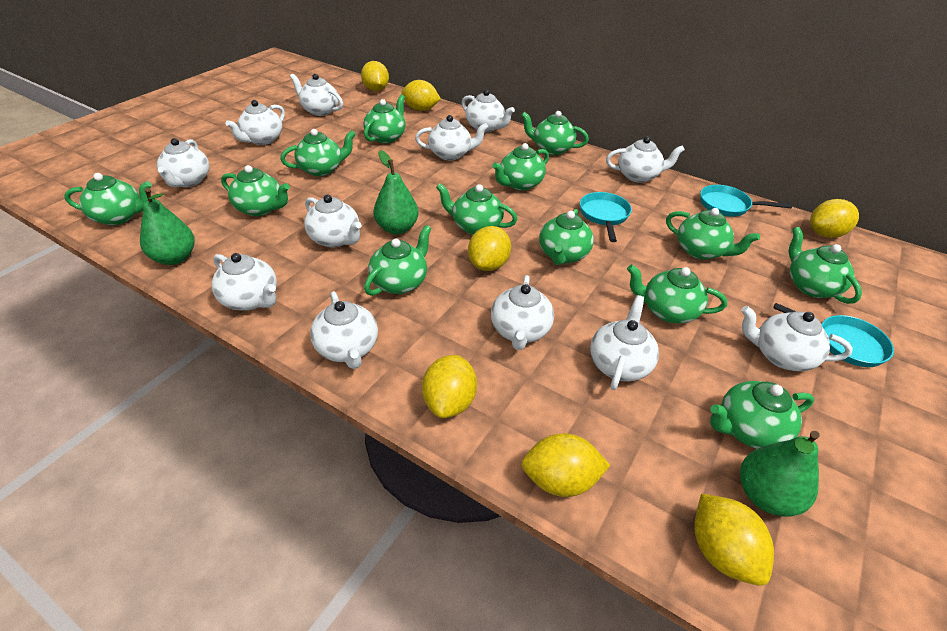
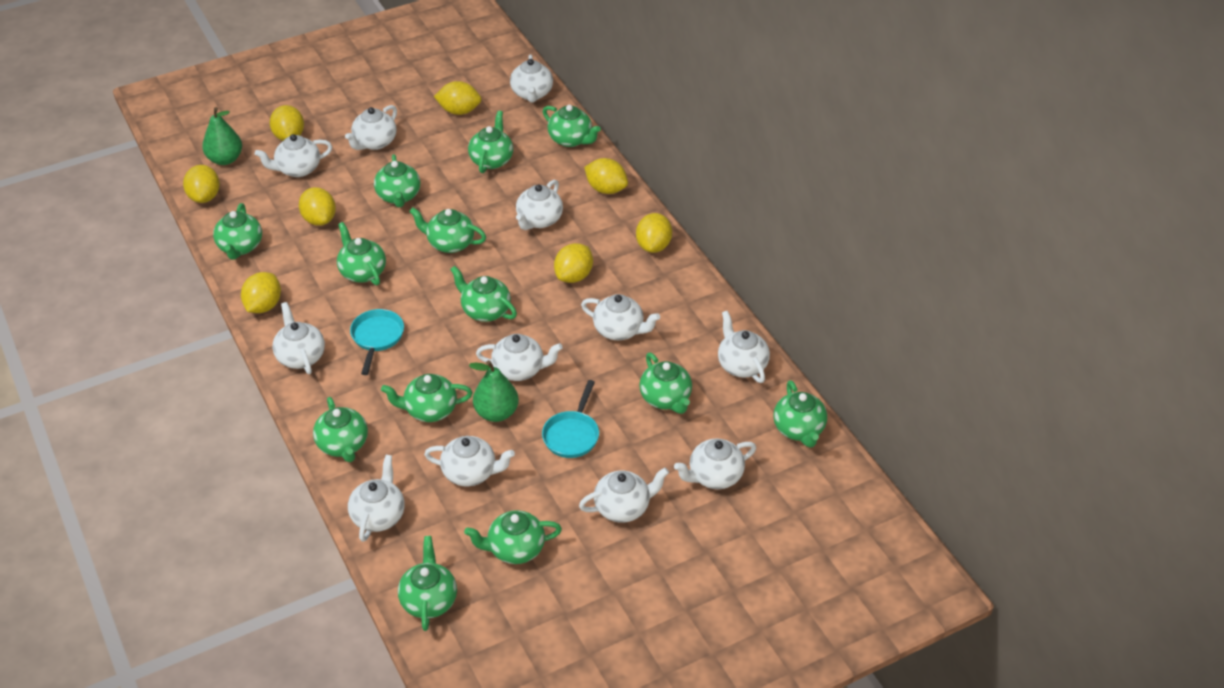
green pear: 3 -> 2
turquoise pan: 3 -> 2
yellow lemon: 7 -> 8

